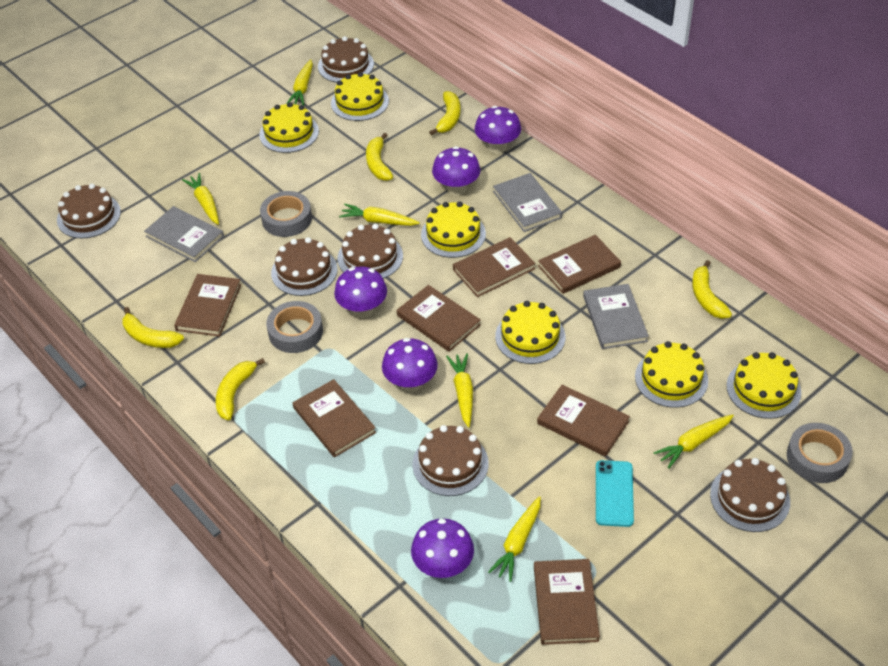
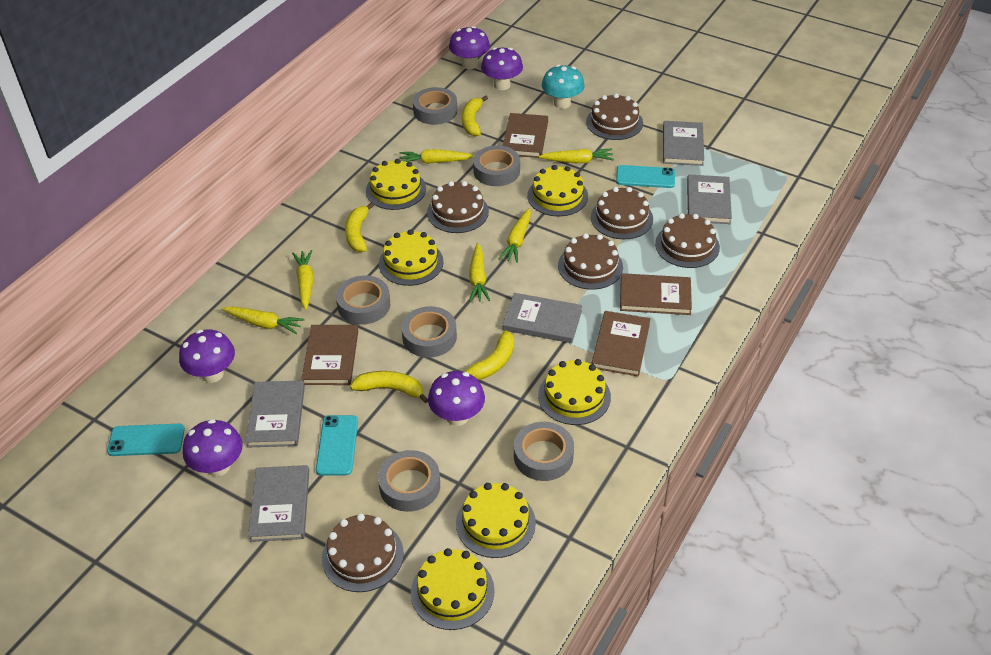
brown book: 7 -> 4
grey book: 3 -> 5
grey tape: 3 -> 6
turquoise mushroom: 0 -> 1
turquoise phone: 1 -> 3
yellow banana: 5 -> 4

